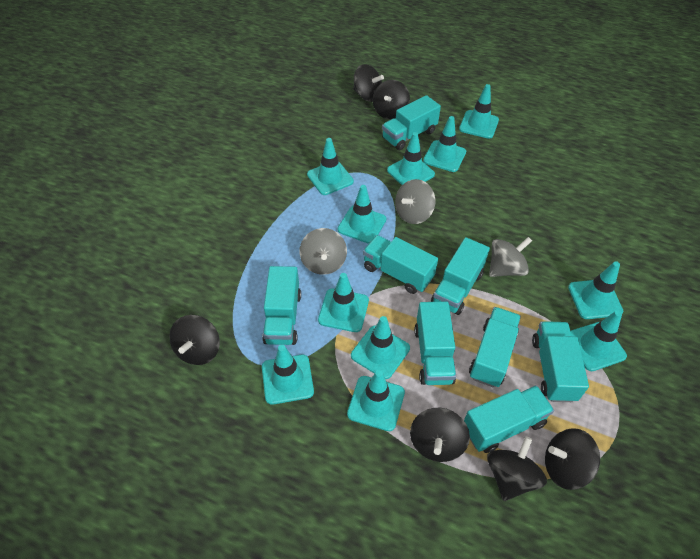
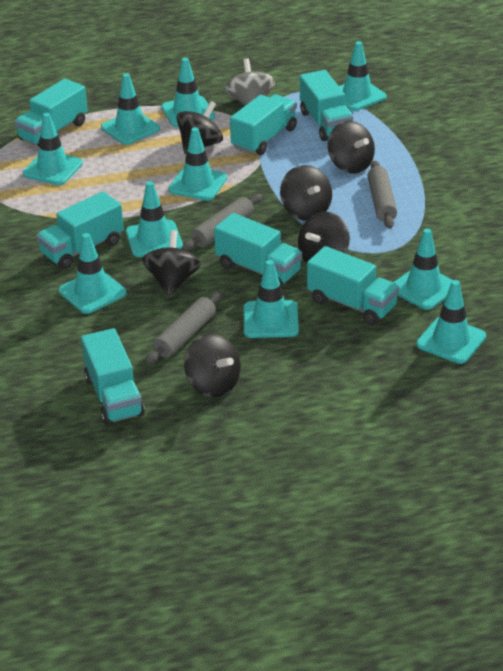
grey rolling pin: 0 -> 3
grey spinning top: 3 -> 1
turquoise traffic cone: 11 -> 10
turquoise truck: 8 -> 7

